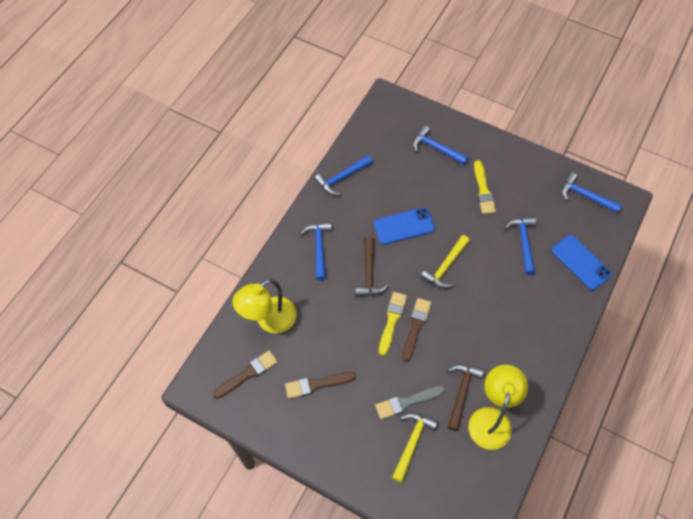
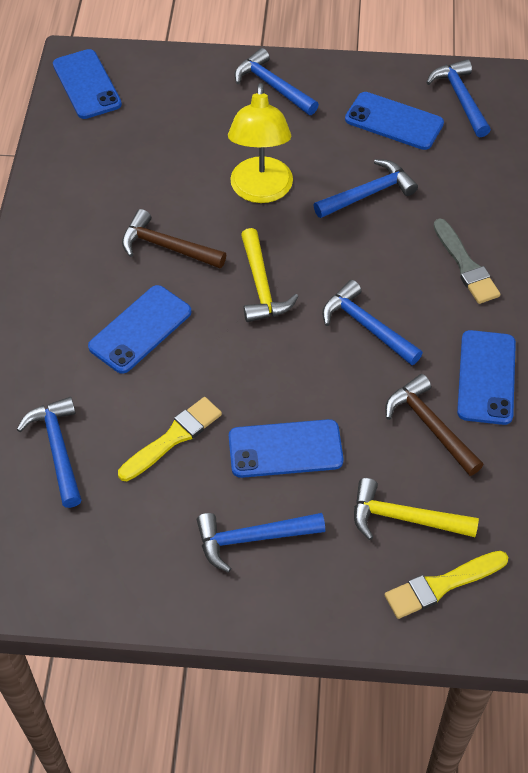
blue hammer: 5 -> 6
blue phone: 2 -> 5
brown brush: 3 -> 0
yellow lamp: 2 -> 1

